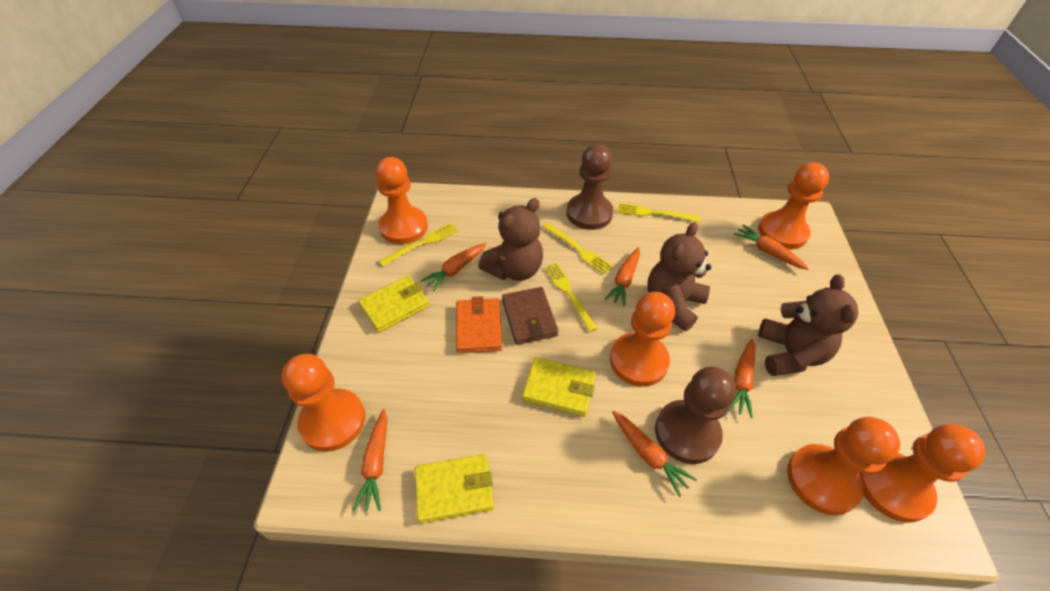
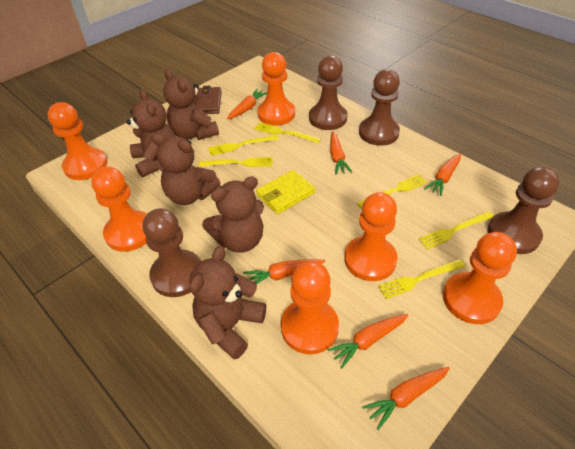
brown pawn: 2 -> 4
brown teddy bear: 3 -> 5
orange wallet: 1 -> 0
yellow fork: 4 -> 6
yellow wallet: 3 -> 1

